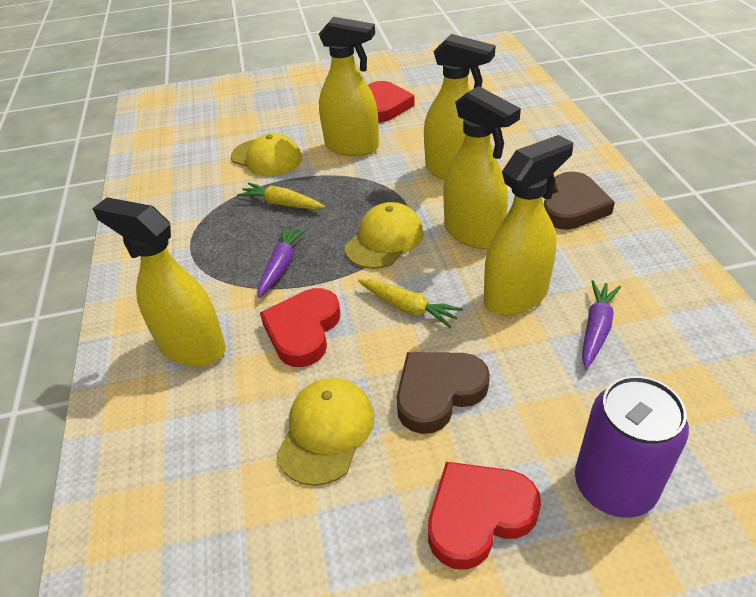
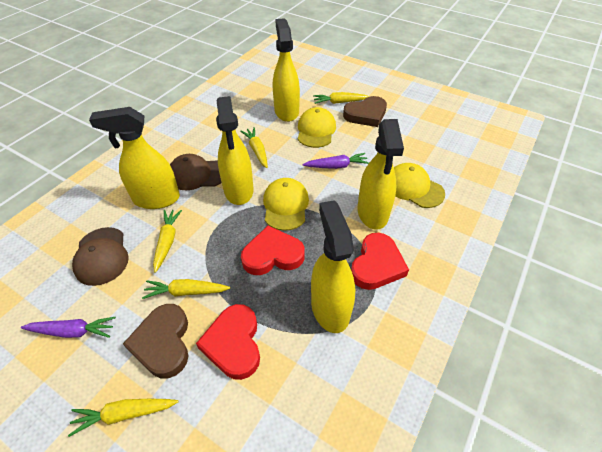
brown cap: 0 -> 2
purple can: 1 -> 0
yellow carrot: 2 -> 5

